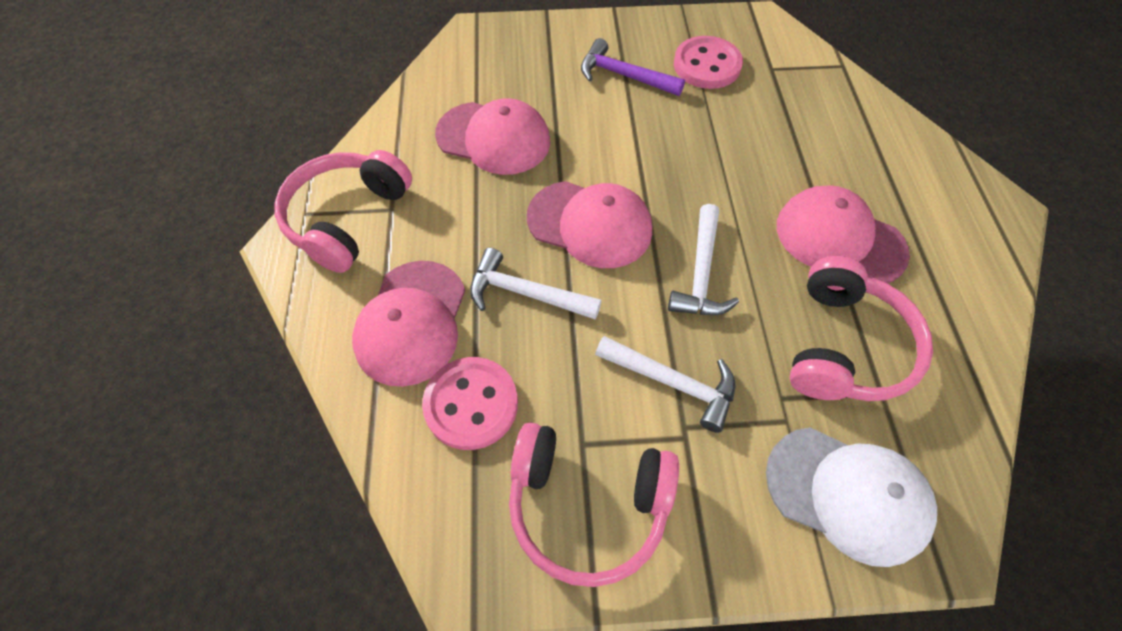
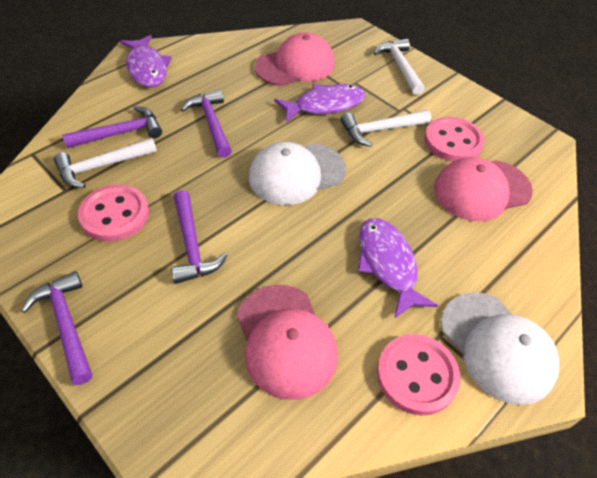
pink button: 2 -> 3
pink cap: 4 -> 3
pink headphones: 3 -> 0
purple fish: 0 -> 3
purple hammer: 1 -> 4
white cap: 1 -> 2

